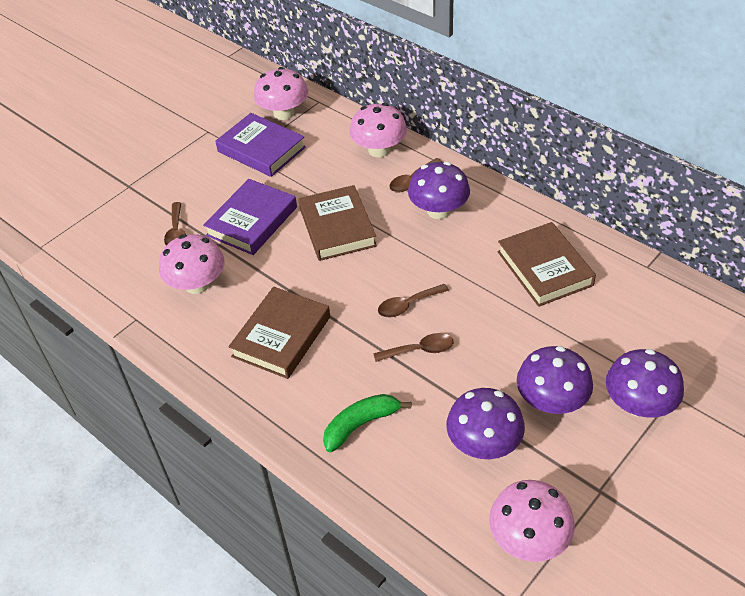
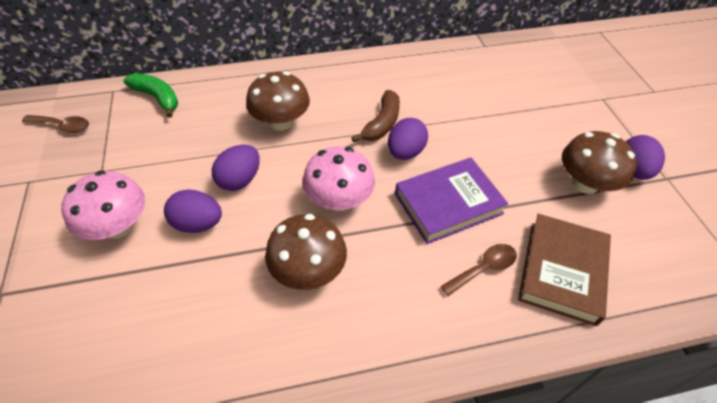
brown banana: 0 -> 1
brown book: 3 -> 1
brown mushroom: 0 -> 3
brown spoon: 4 -> 2
pink mushroom: 4 -> 2
purple book: 2 -> 1
purple egg: 0 -> 4
purple mushroom: 4 -> 0

